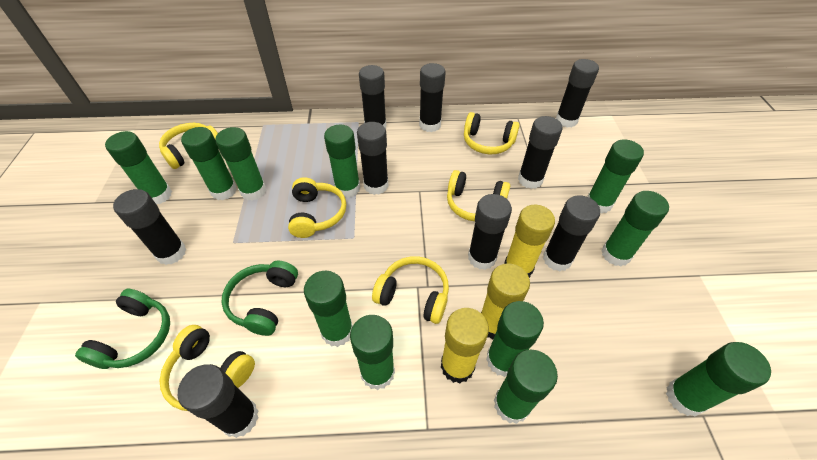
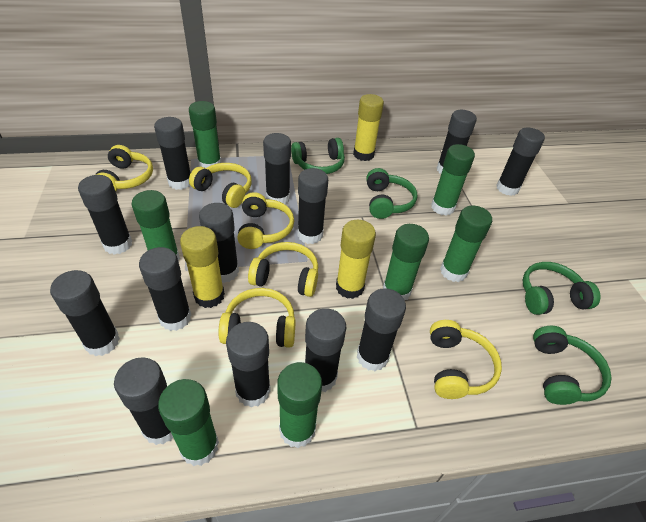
black glue stick: 9 -> 13
green glue stick: 11 -> 7
green headphones: 2 -> 4

